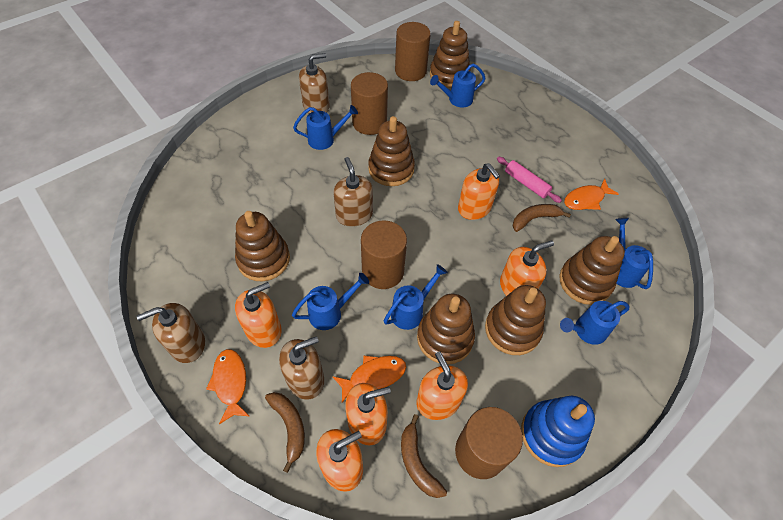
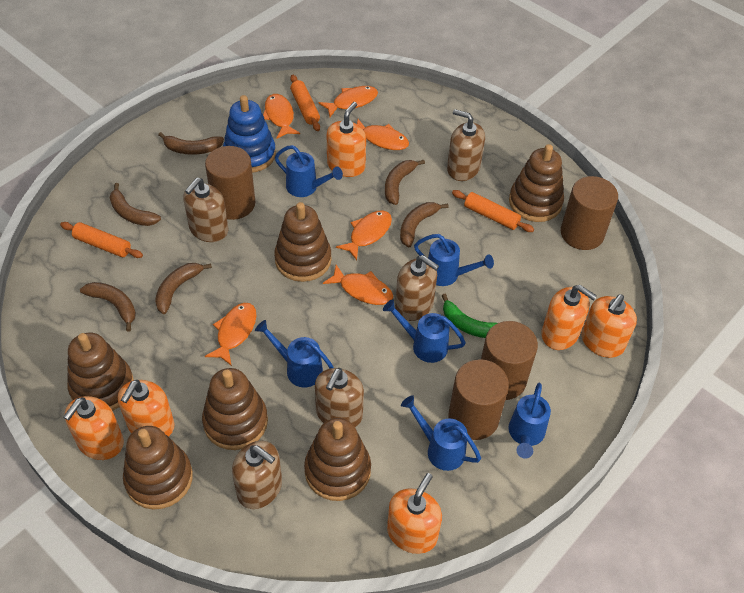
brown banana: 3 -> 6
brown soap dispenser: 4 -> 5
green banana: 0 -> 1
orange fish: 3 -> 6
orange rolling pin: 0 -> 3
pink rolling pin: 1 -> 0

